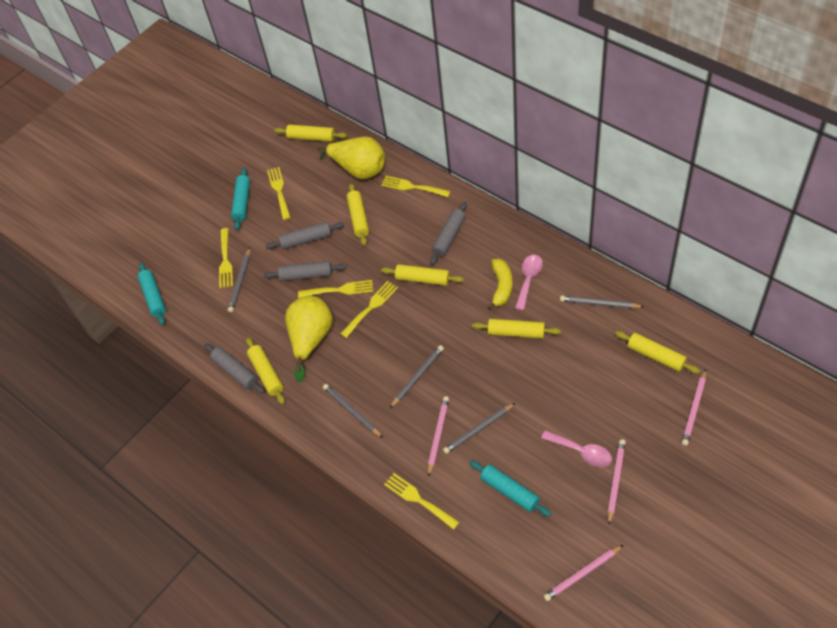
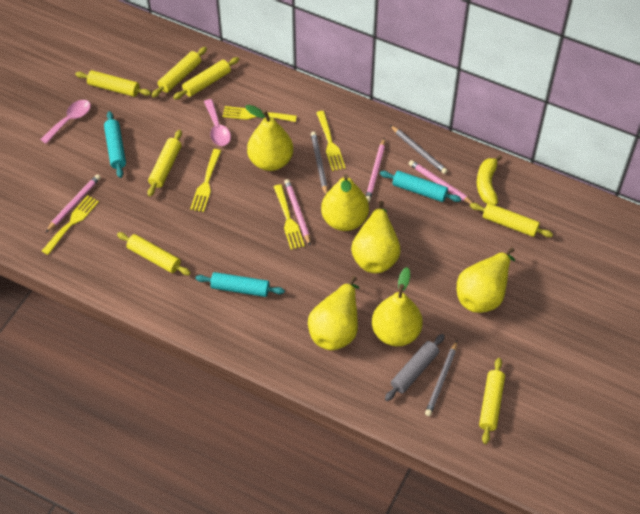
grey pencil: 5 -> 3
grey rolling pin: 4 -> 1
yellow fork: 6 -> 5
yellow pear: 2 -> 6
yellow rolling pin: 6 -> 7

